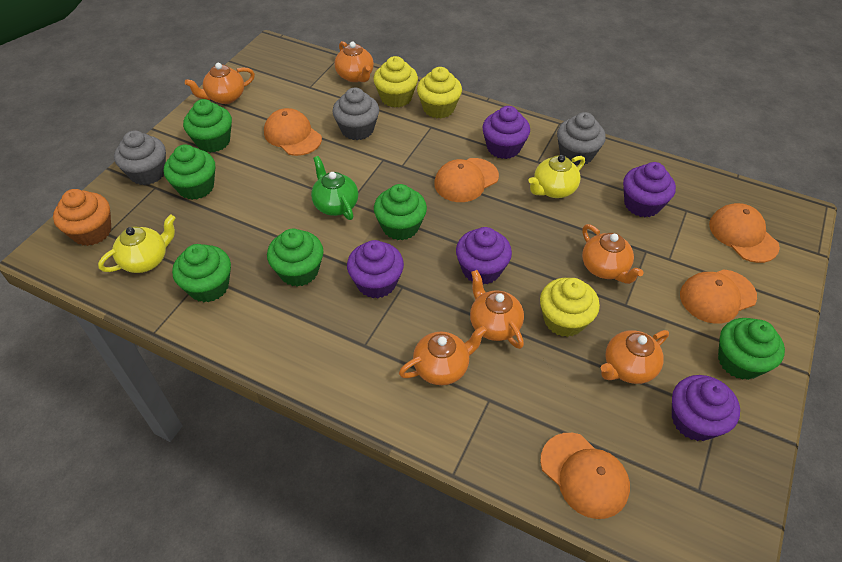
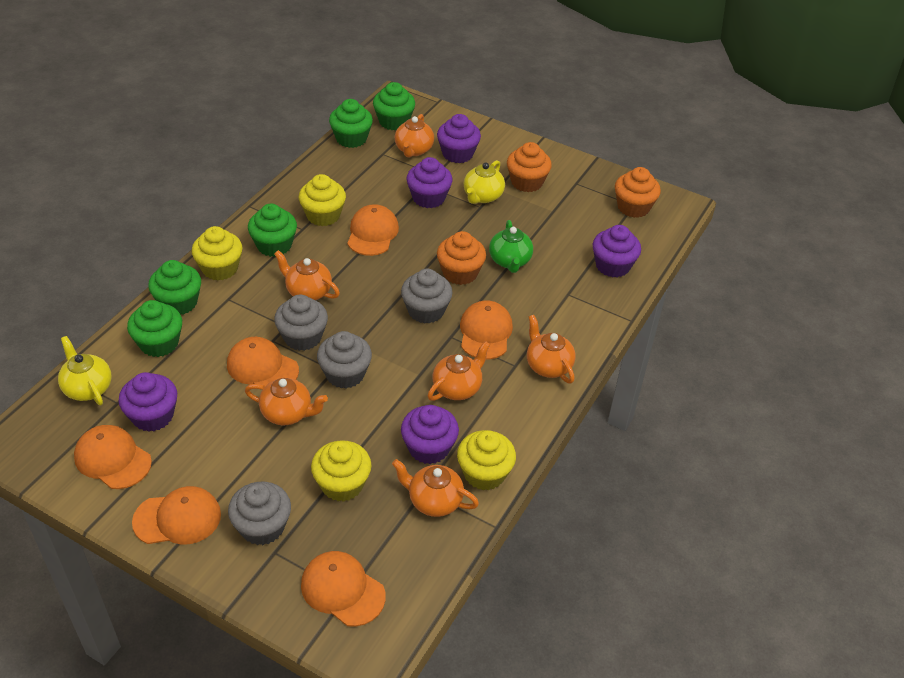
green cupcake: 6 -> 5
grey cupcake: 3 -> 4
orange cap: 5 -> 6
orange cupcake: 1 -> 3
yellow cupcake: 3 -> 4

